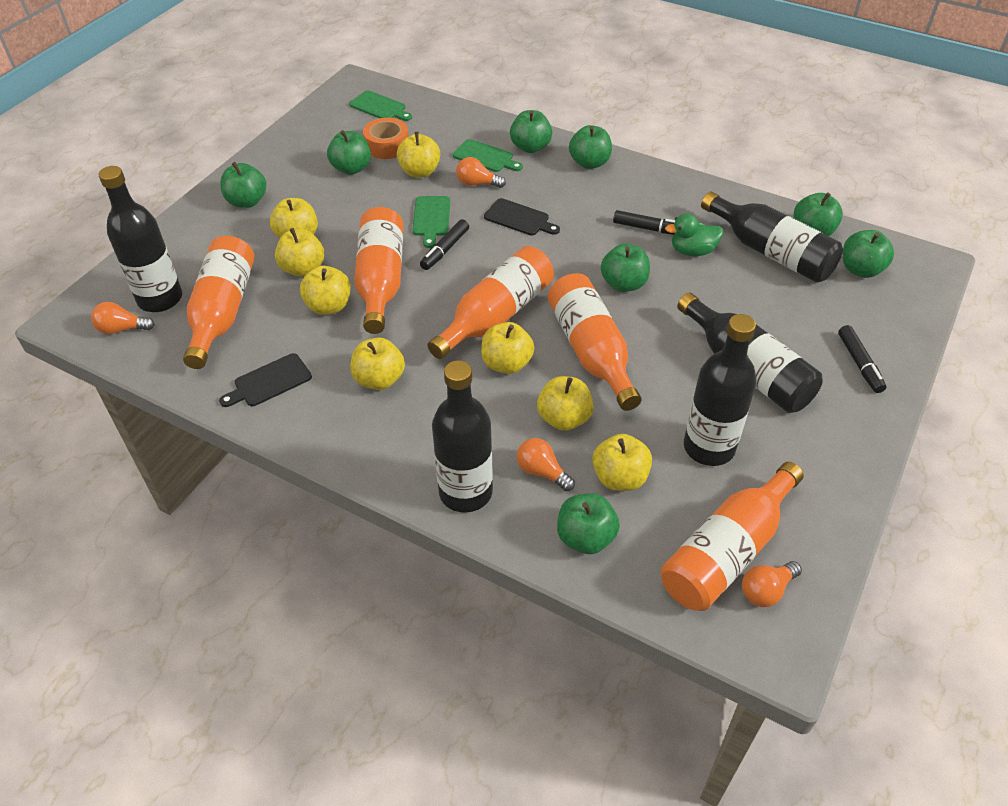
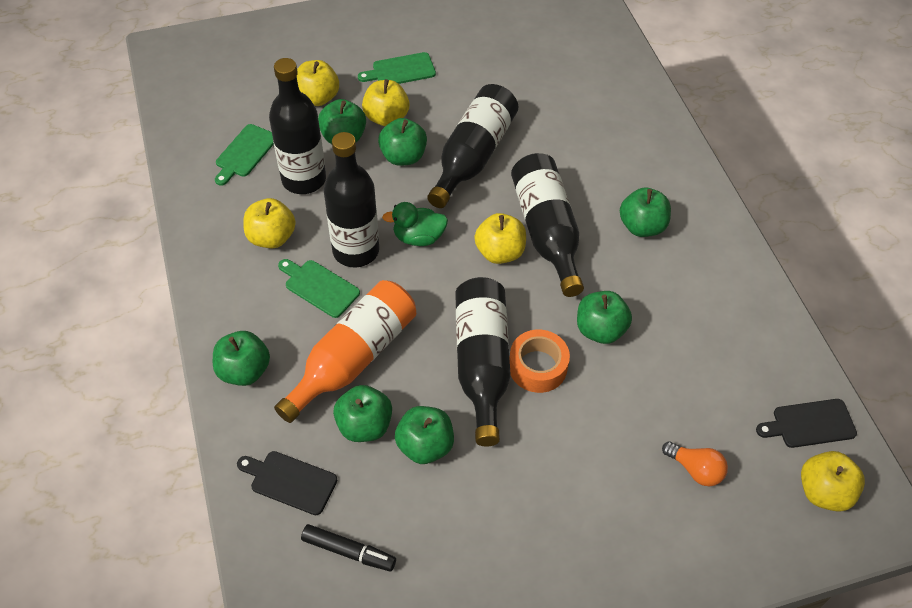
black marker: 3 -> 1
green apple: 8 -> 7
orange bottle: 5 -> 1
orange light bulb: 4 -> 1
yellow apple: 8 -> 5

